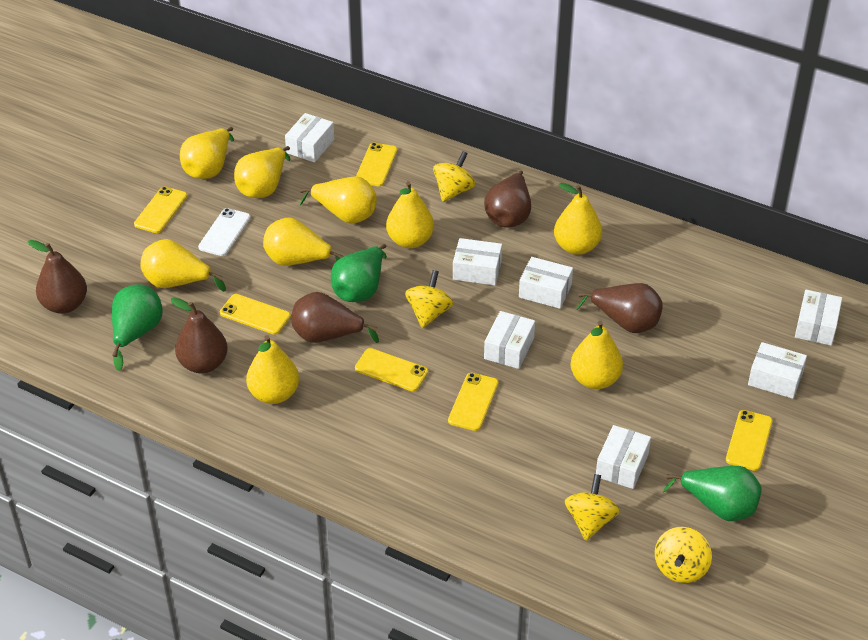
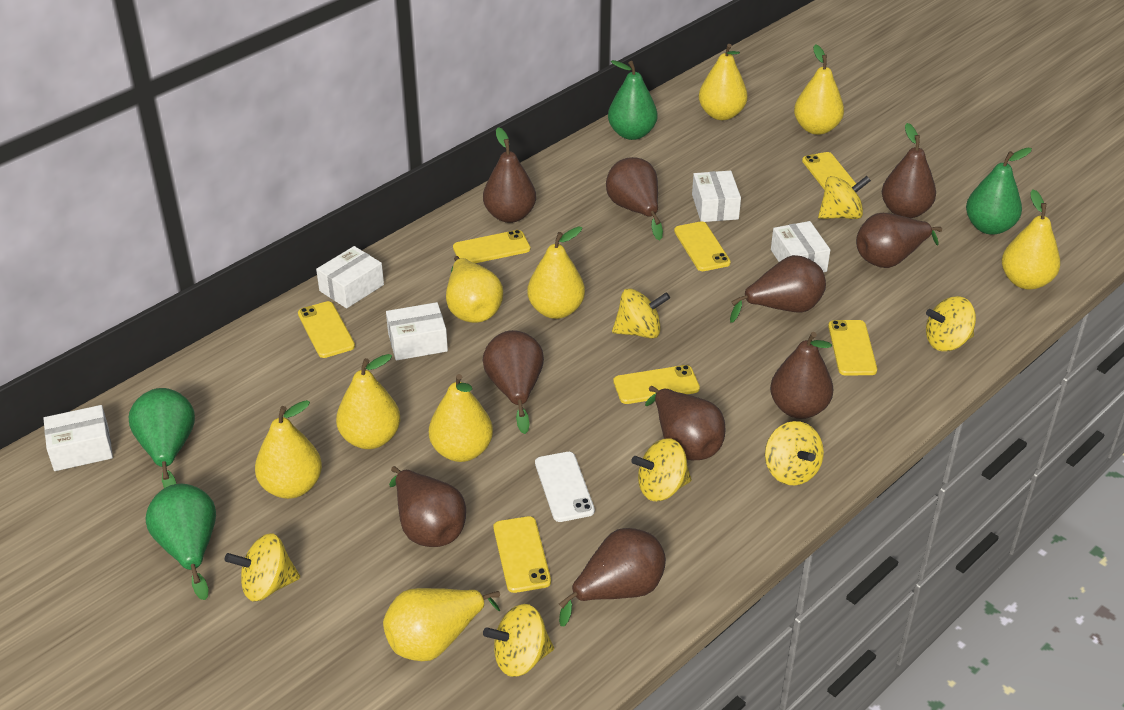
brown pear: 5 -> 10
green pear: 3 -> 4
white box: 7 -> 5
yellow phone: 6 -> 7
yellow spinning top: 4 -> 7

